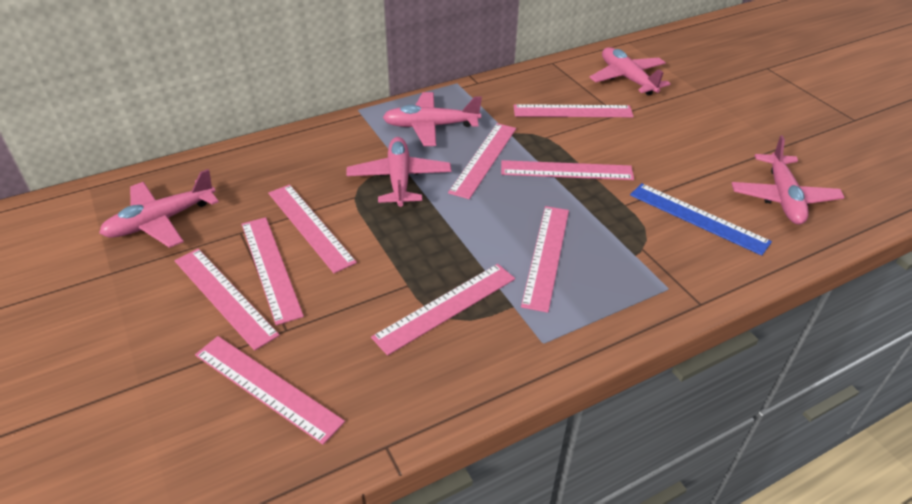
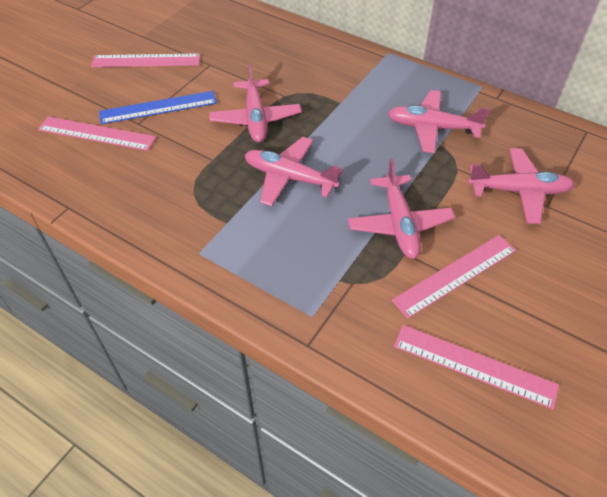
pink ruler: 9 -> 4

